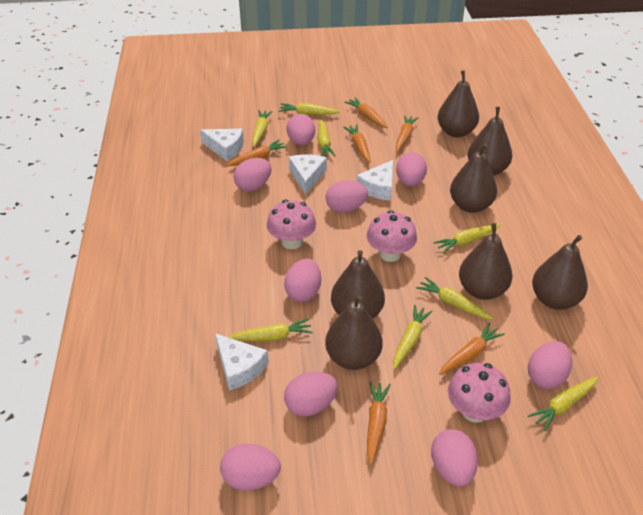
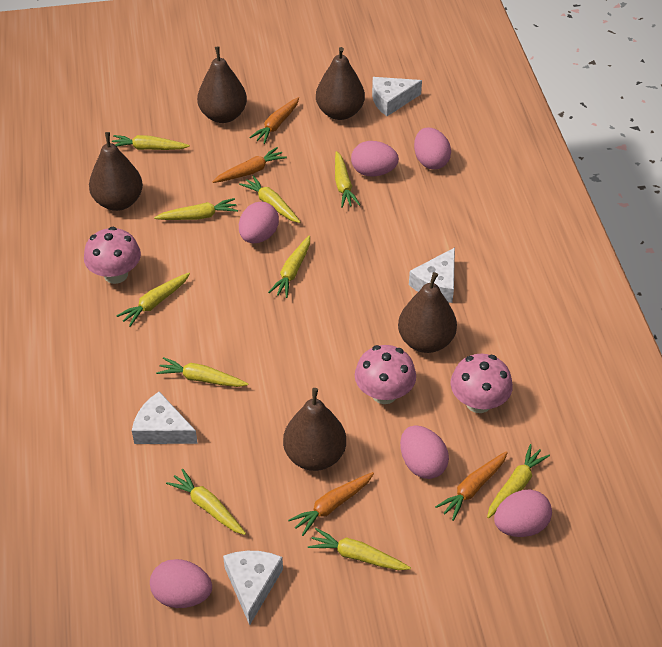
brown pear: 7 -> 5
orange carrot: 6 -> 4
pink egg: 9 -> 6
yellow carrot: 8 -> 10

